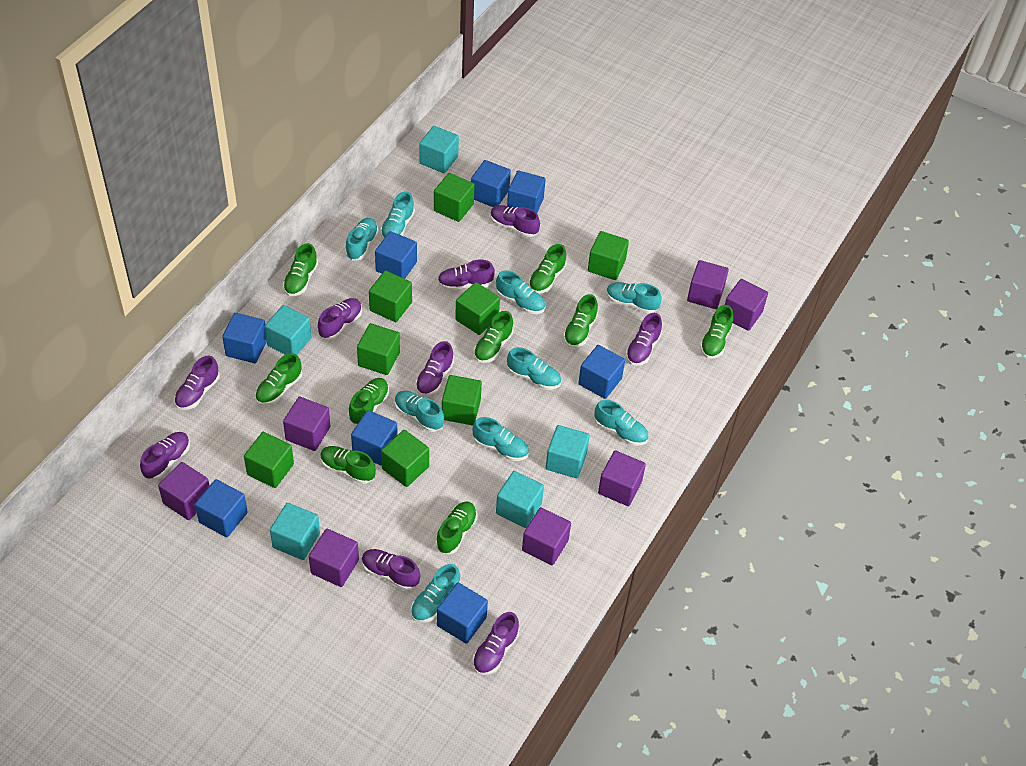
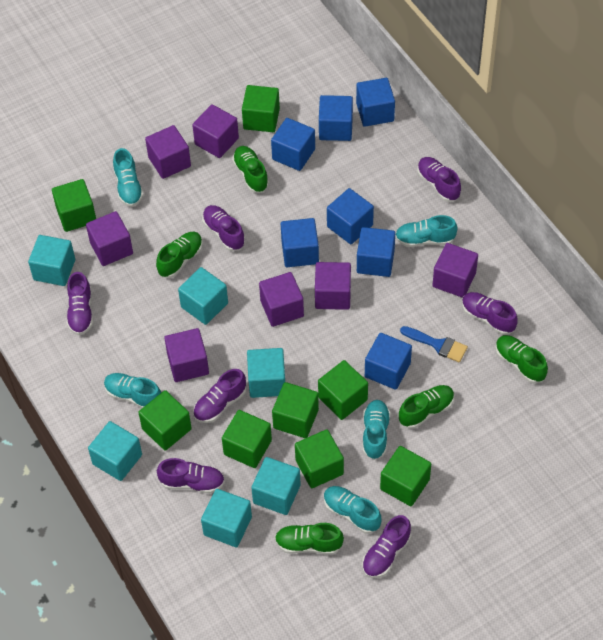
blue brush: 0 -> 1
blue cube: 8 -> 7
green shoe: 9 -> 5
purple shoe: 9 -> 7
turquoise cube: 5 -> 6
turquoise shoe: 9 -> 5

